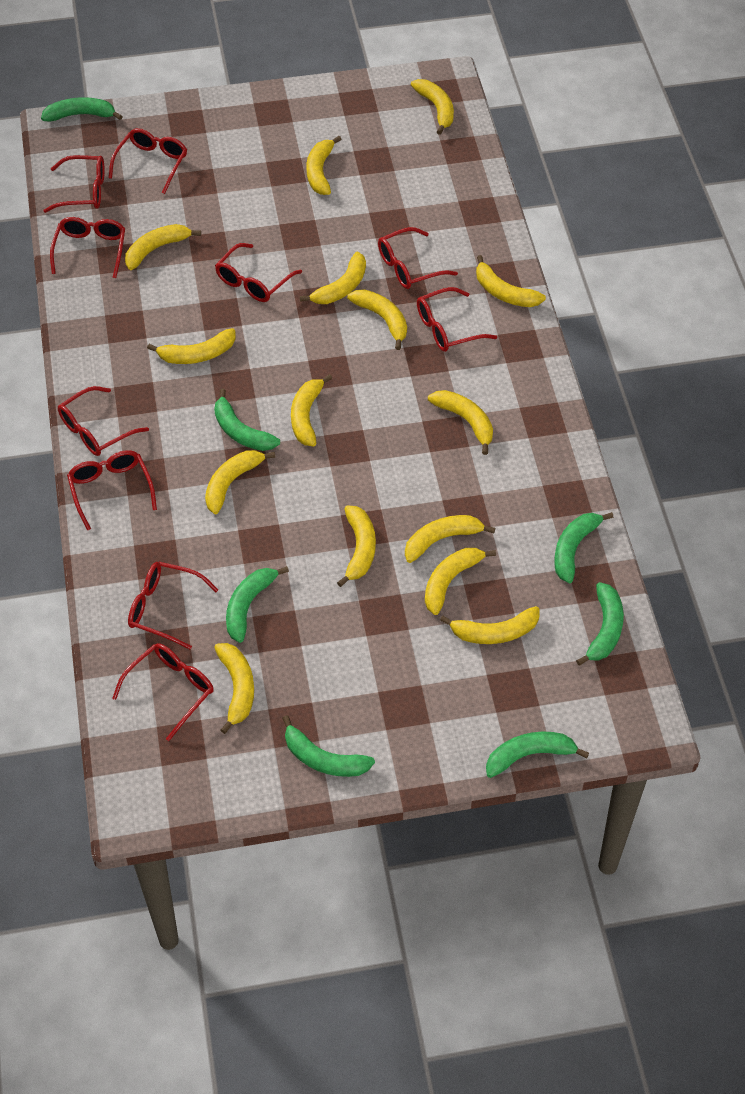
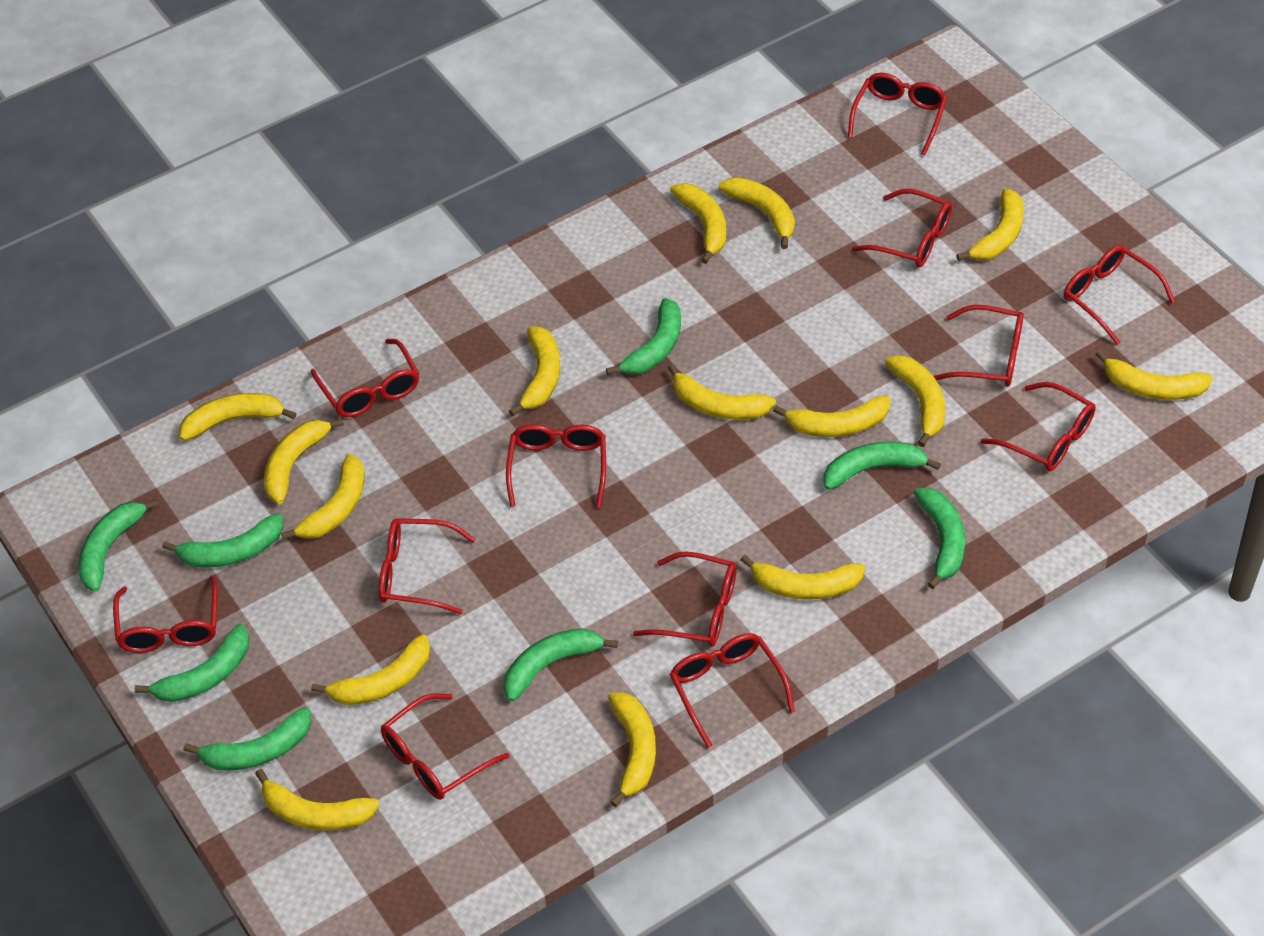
green banana: 7 -> 8
red glasses: 10 -> 12

